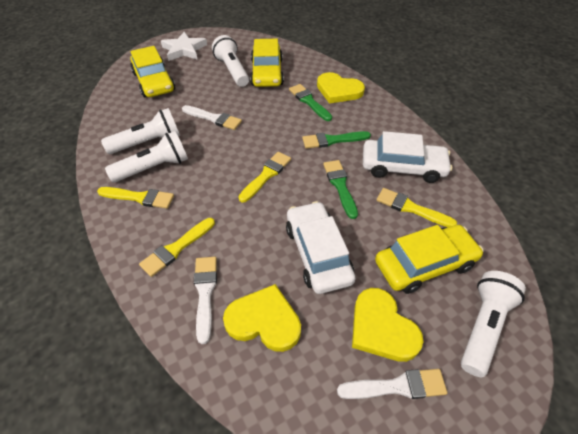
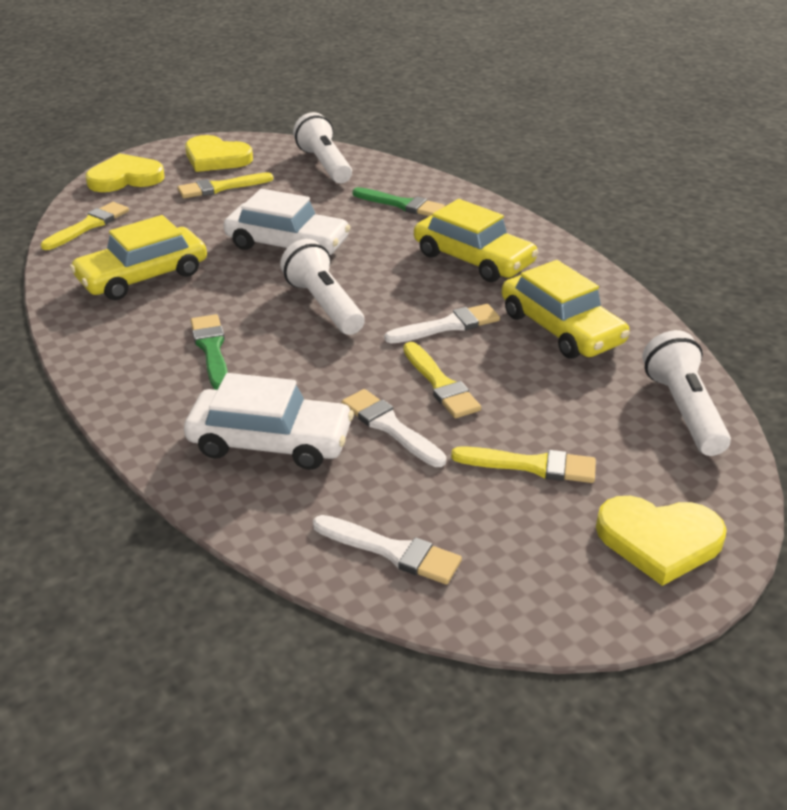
green brush: 3 -> 2
white flashlight: 4 -> 3
white star: 1 -> 0

